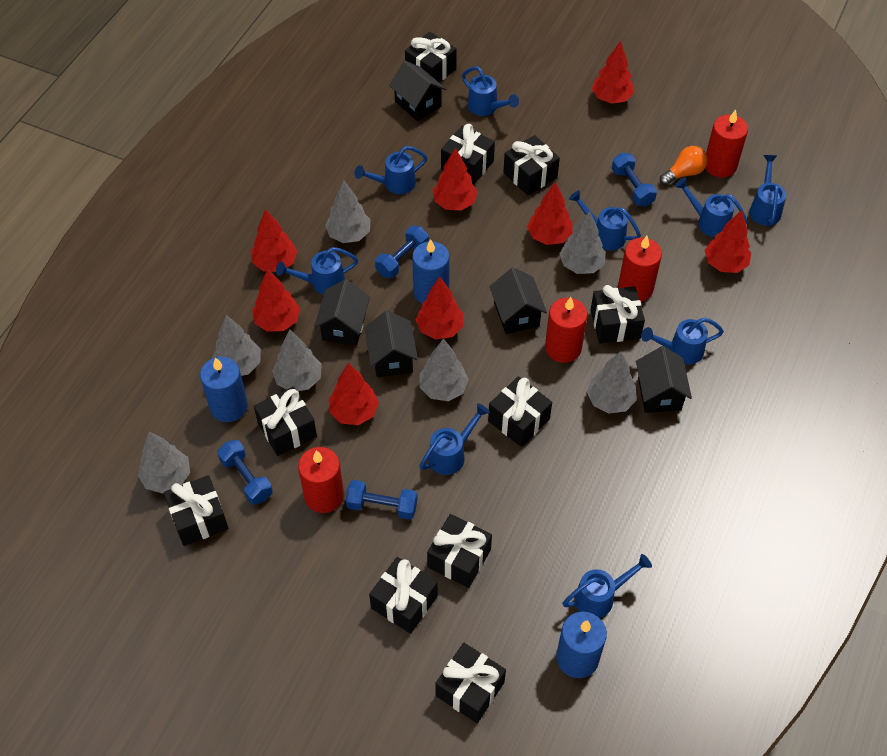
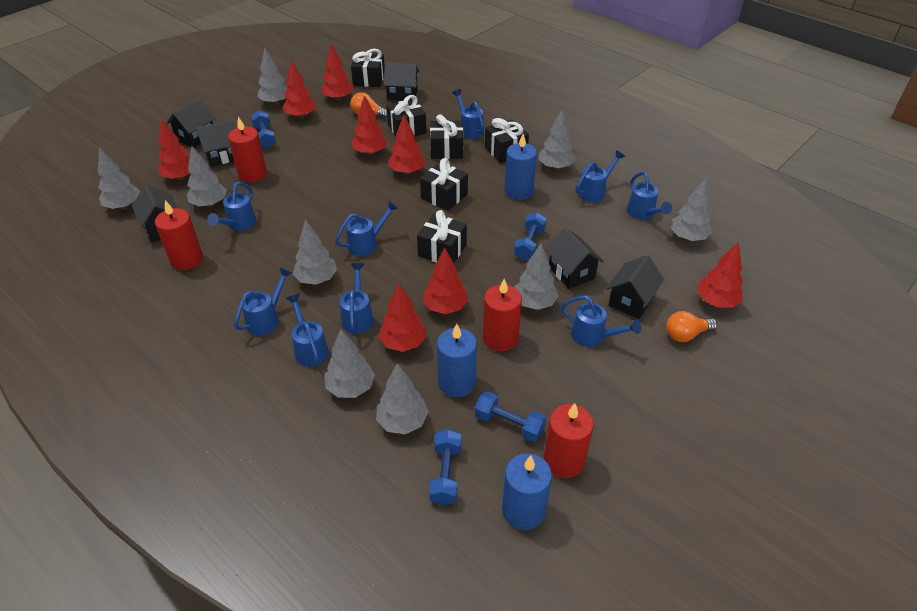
black gift: 10 -> 6
black house: 5 -> 6
grey tree: 7 -> 9
orange light bulb: 1 -> 2

